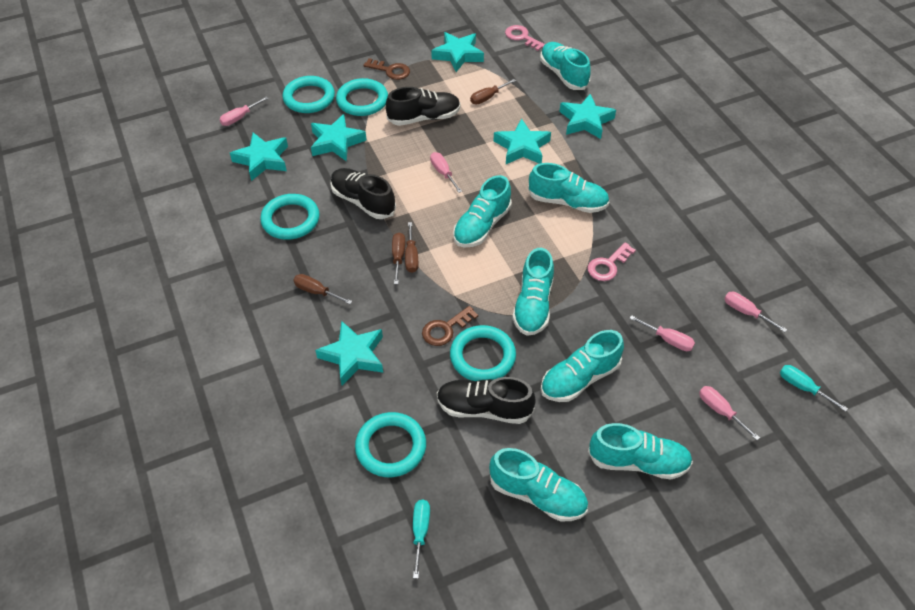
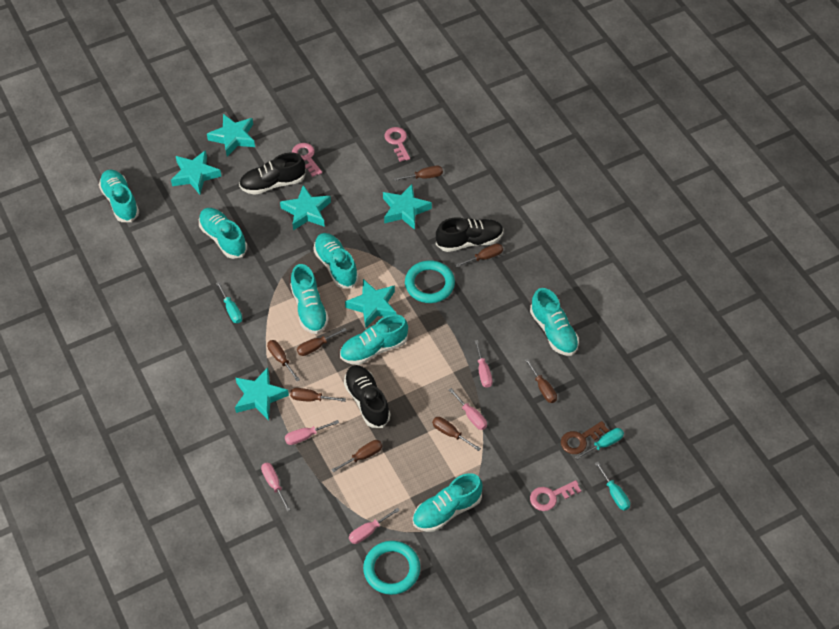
brown key: 2 -> 1
brown screwdriver: 4 -> 8
pink key: 2 -> 3
turquoise ring: 5 -> 2
turquoise screwdriver: 2 -> 3

